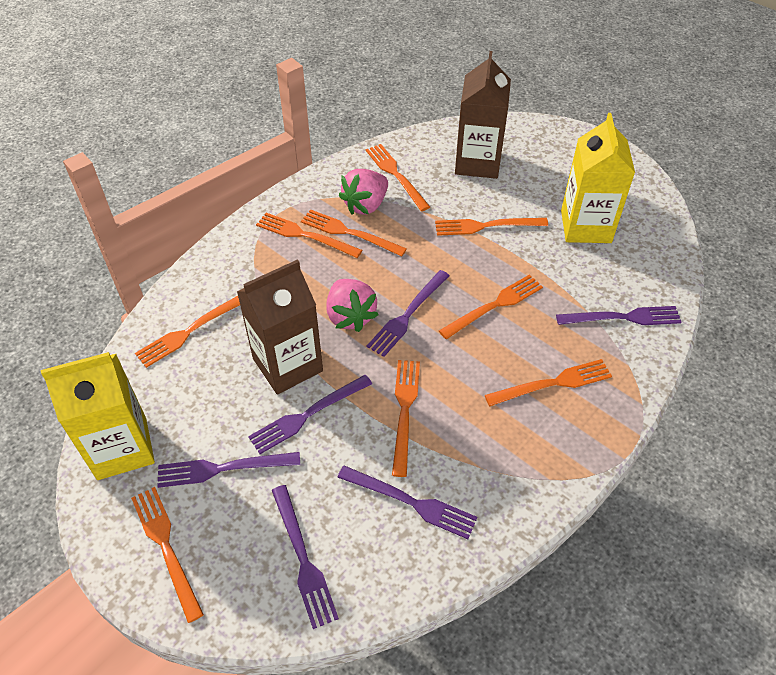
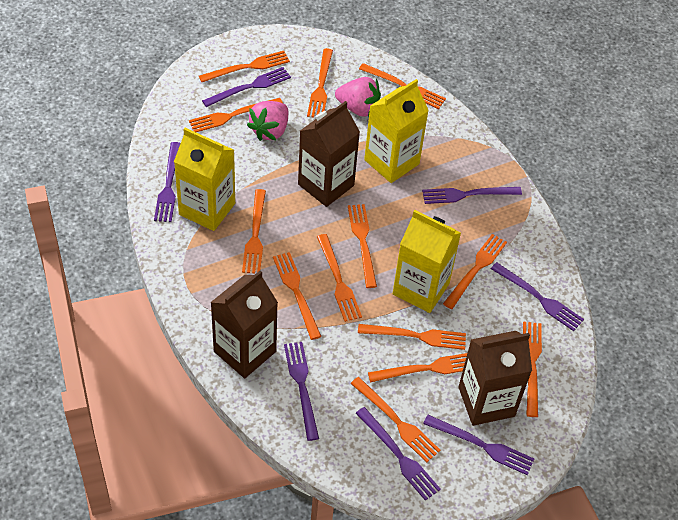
brown carton: 2 -> 3
orange fork: 9 -> 13
purple fork: 6 -> 7
yellow carton: 2 -> 3

